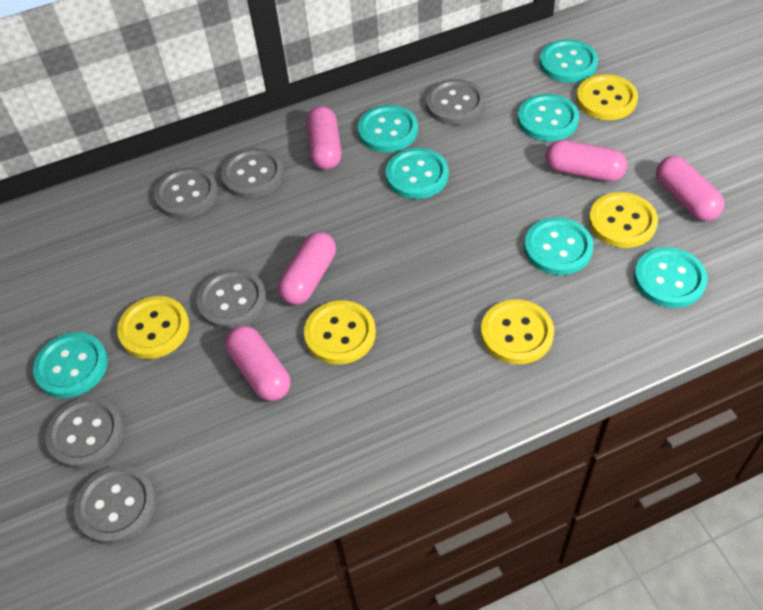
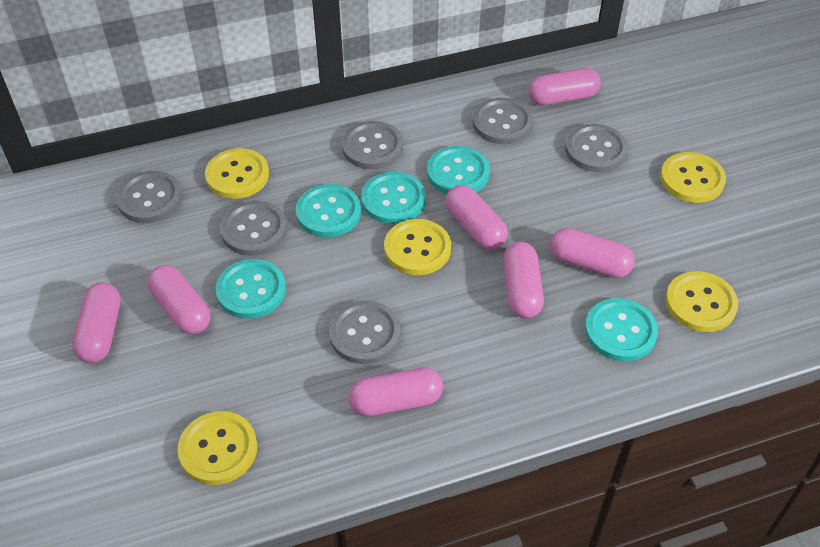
pink capsule: 5 -> 7
turquoise button: 7 -> 5

